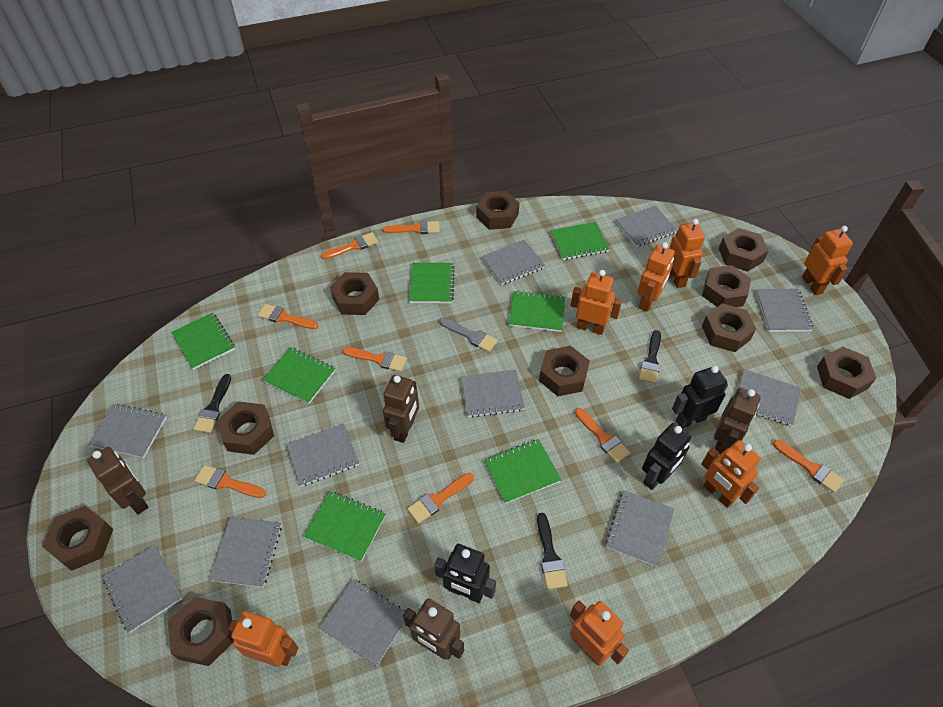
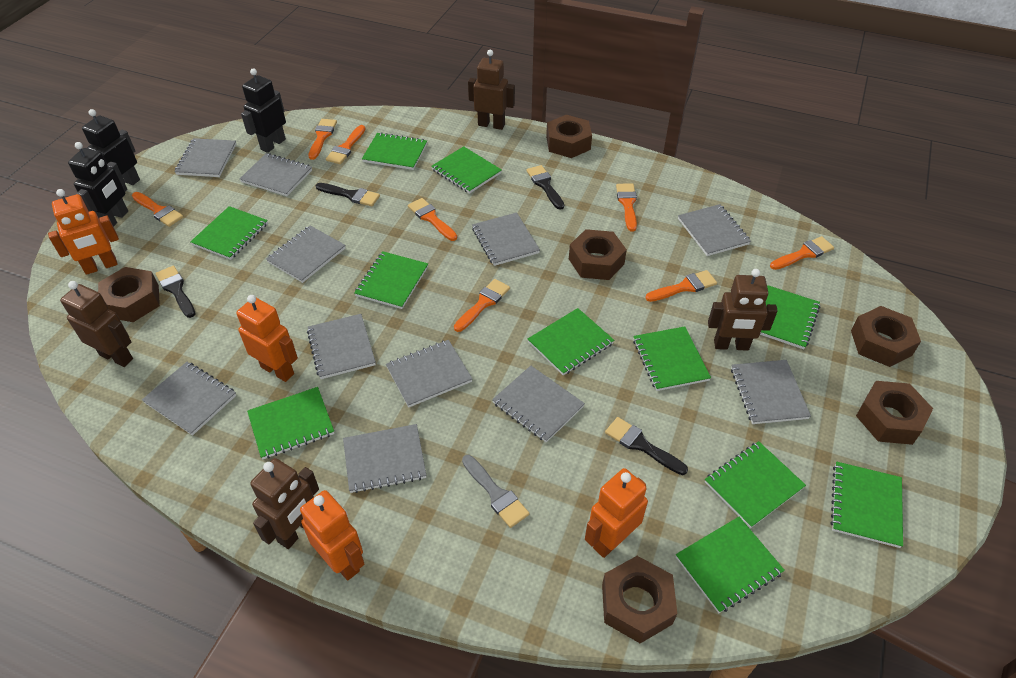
black brush: 3 -> 4
brown nut: 10 -> 6
green notebook: 7 -> 11
orange robot: 7 -> 4

